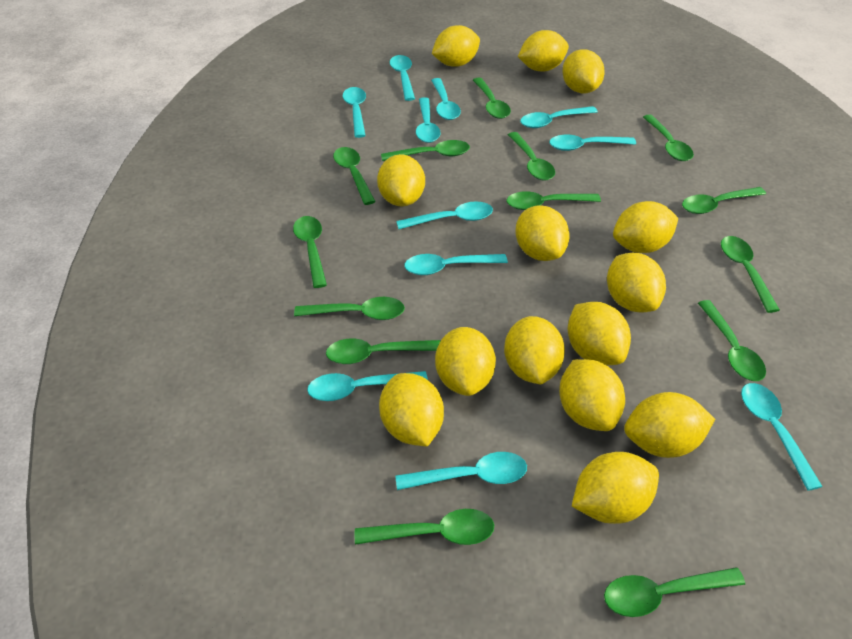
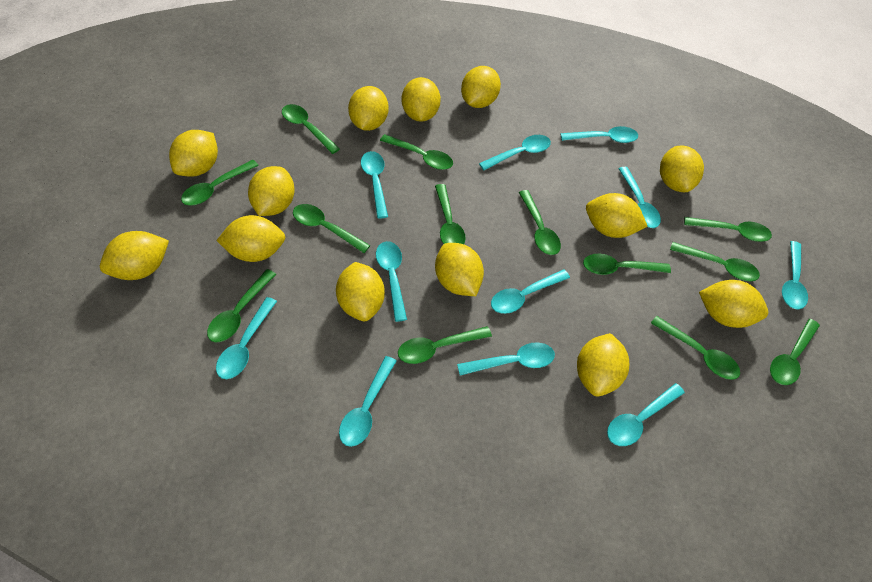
green spoon: 14 -> 13
yellow lemon: 14 -> 13

